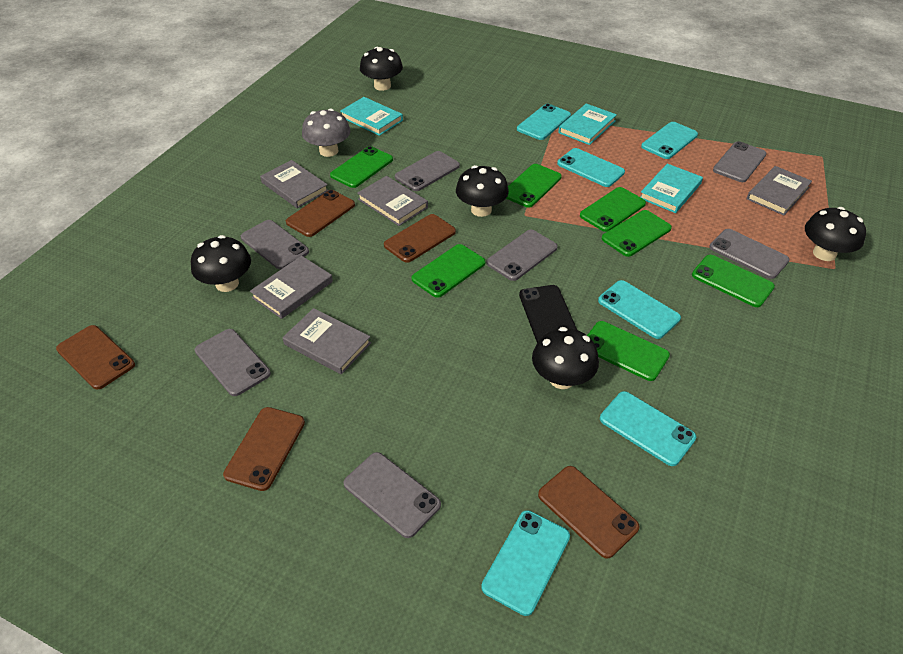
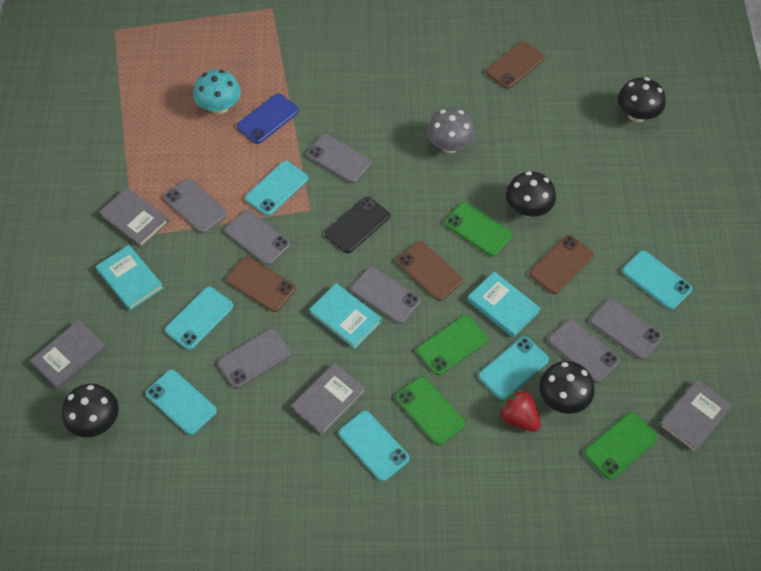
black mushroom: 5 -> 4
blue phone: 0 -> 1
brown phone: 5 -> 4
green phone: 7 -> 4
grey book: 5 -> 4
red strawberry: 0 -> 1
turquoise mushroom: 0 -> 1

